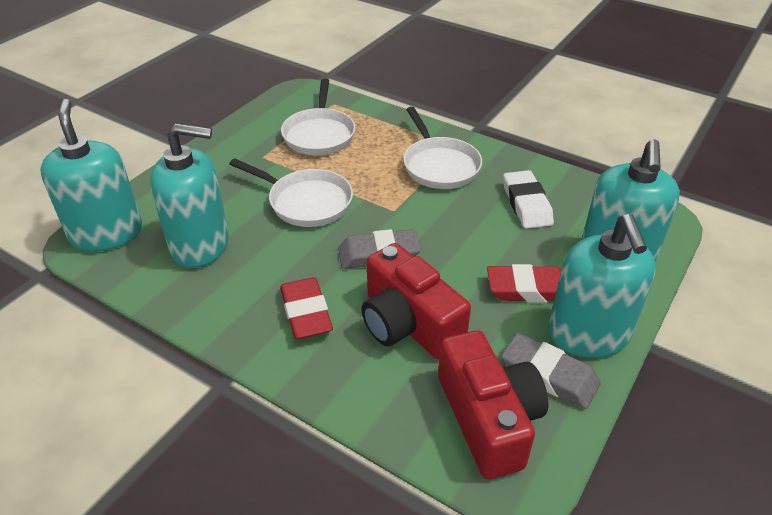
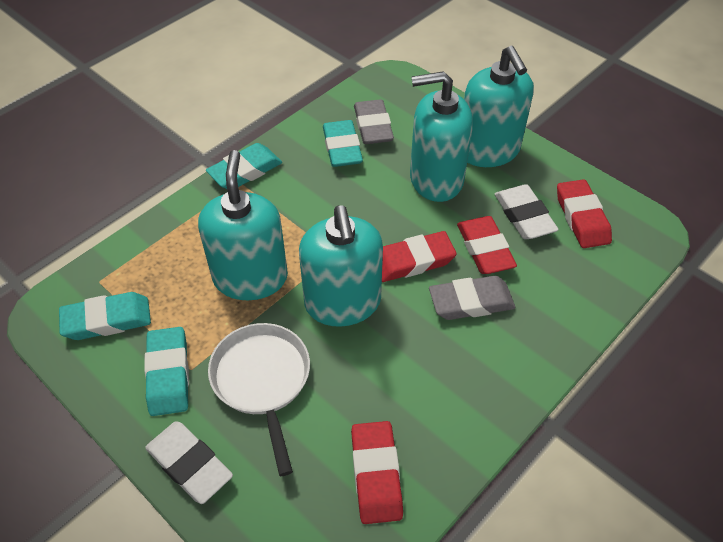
red camera: 2 -> 0
red eraser: 2 -> 4
turquoise eraser: 0 -> 4
white eraser: 1 -> 2
white pan: 3 -> 1

